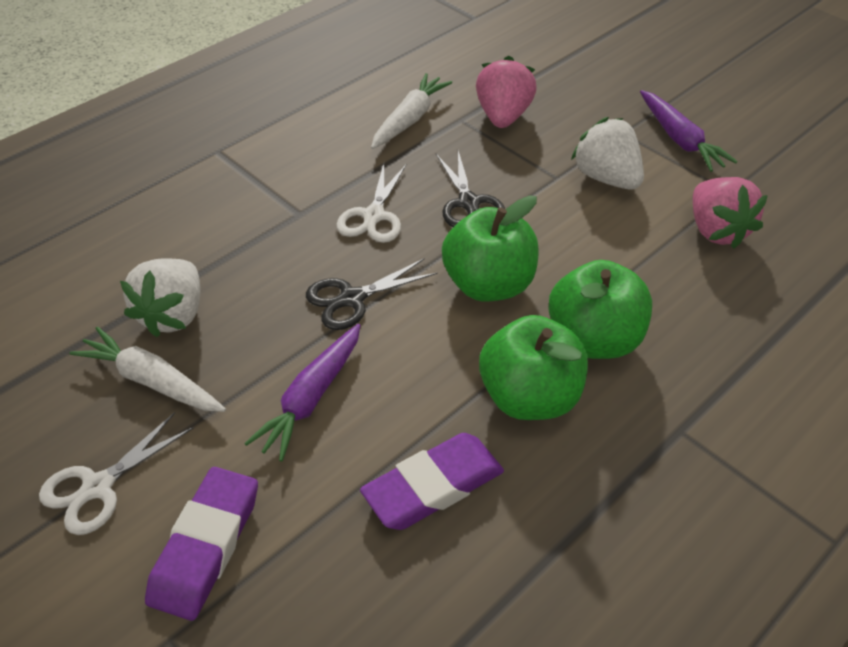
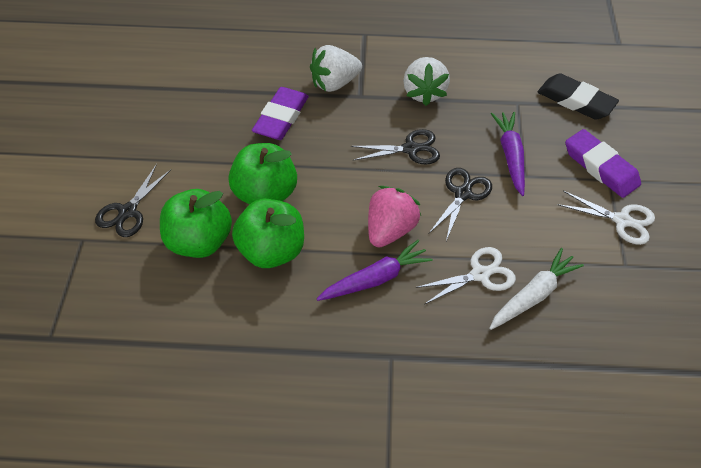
black eraser: 0 -> 1
black scissors: 2 -> 3
pink strawberry: 2 -> 1
white carrot: 2 -> 1

